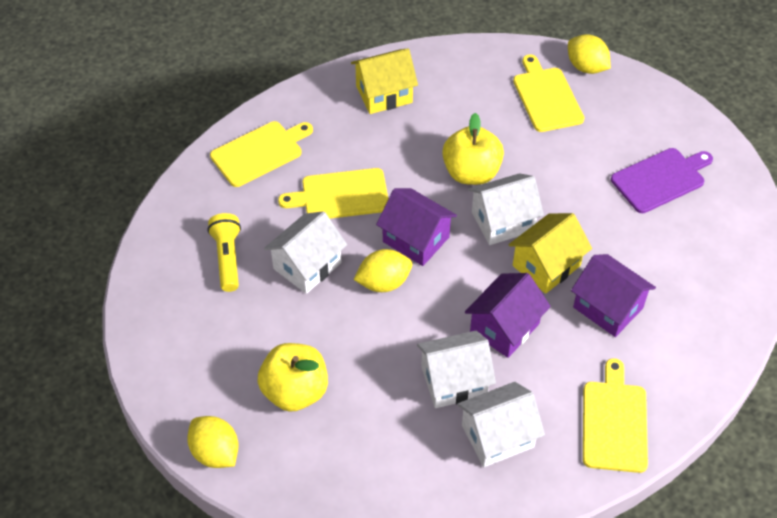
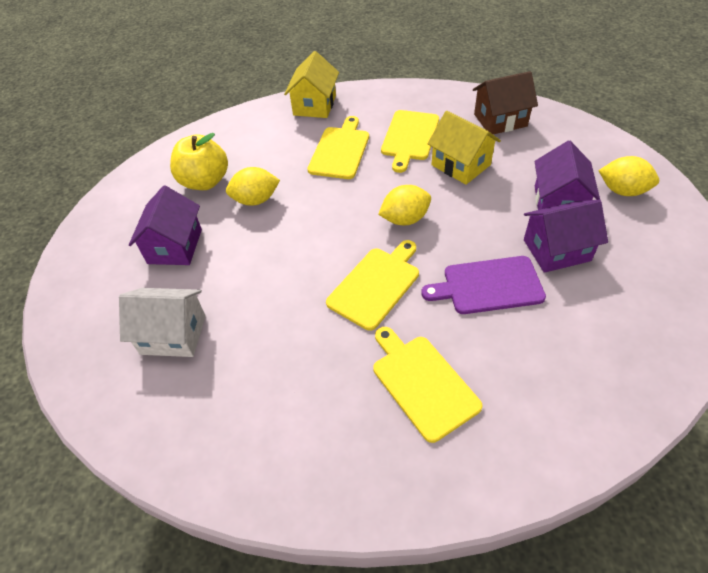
brown house: 0 -> 1
white house: 4 -> 1
yellow apple: 2 -> 1
yellow flashlight: 1 -> 0

